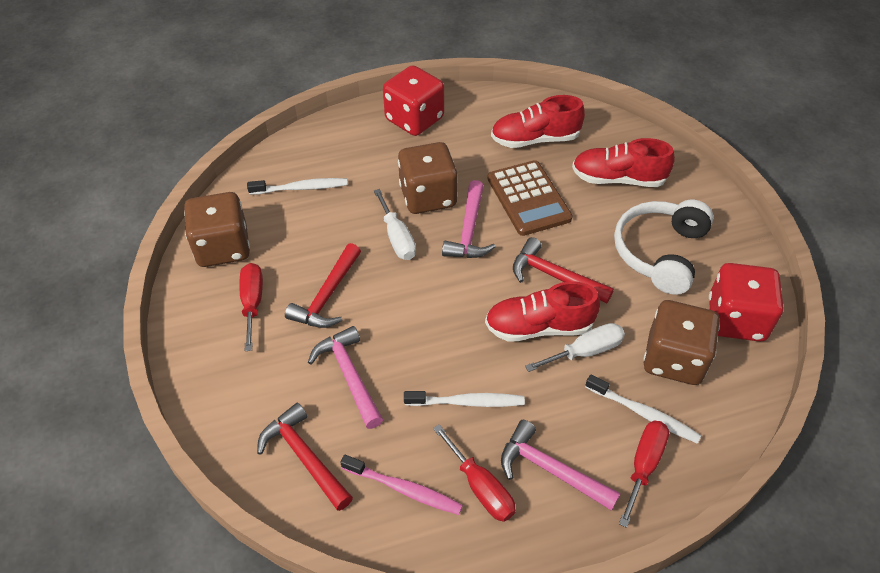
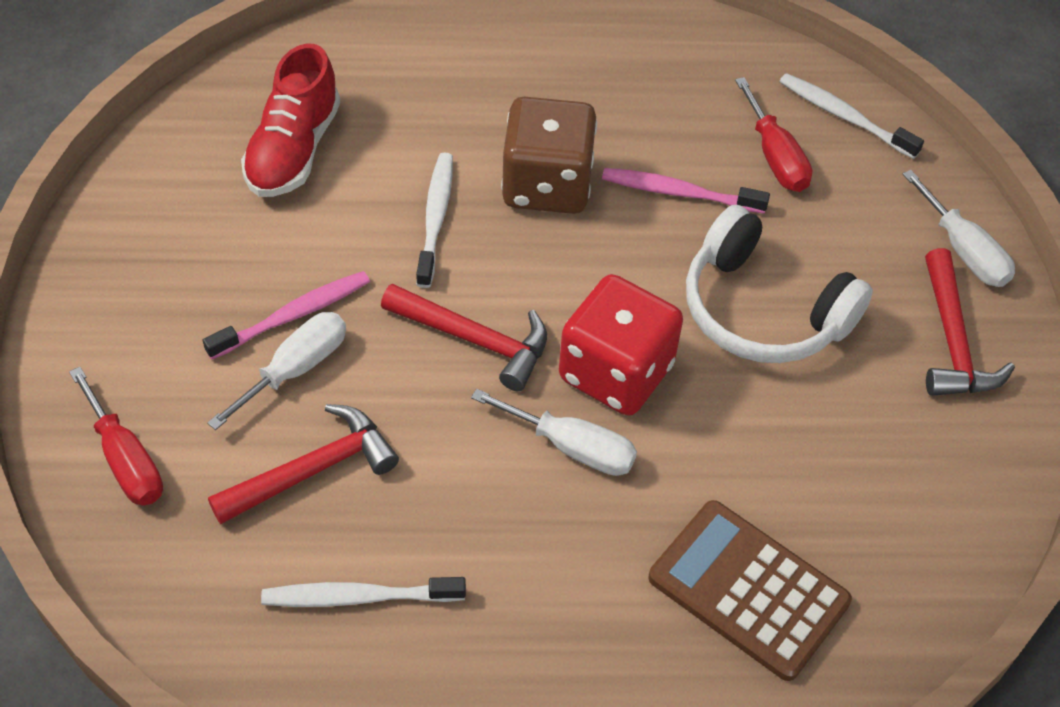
brown dice: 3 -> 1
pink hammer: 3 -> 0
pink toothbrush: 1 -> 2
red dice: 2 -> 1
red screwdriver: 3 -> 2
red shoe: 3 -> 1
white screwdriver: 2 -> 3

